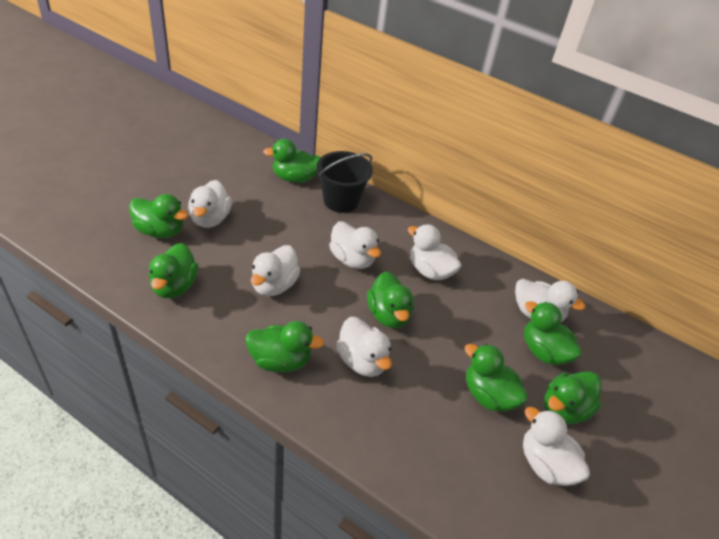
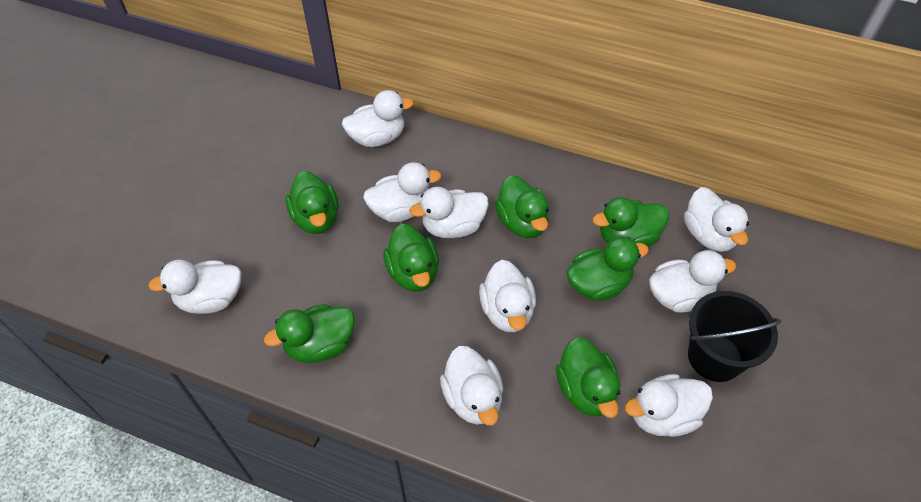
green duck: 8 -> 7
white duck: 7 -> 9

